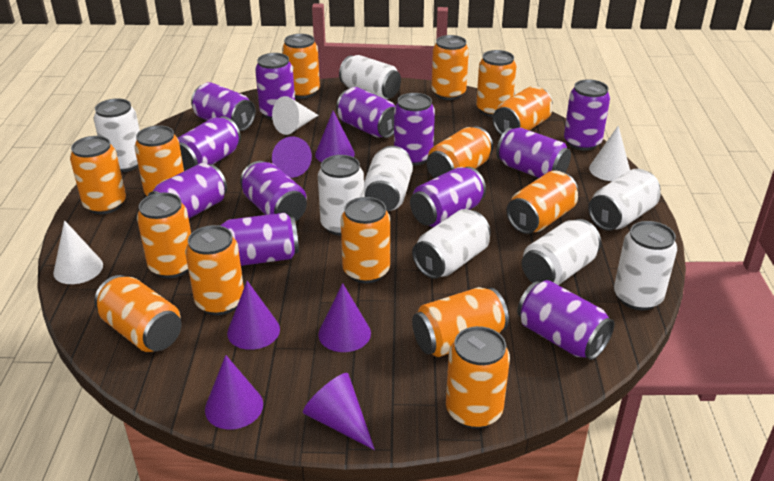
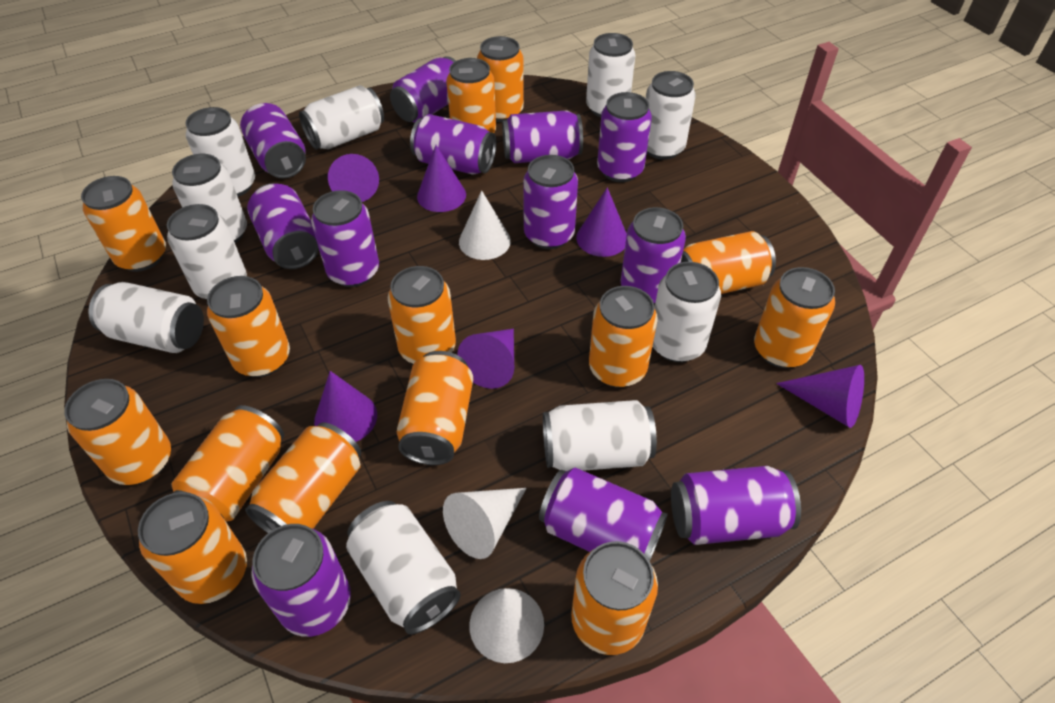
white can: 8 -> 10

